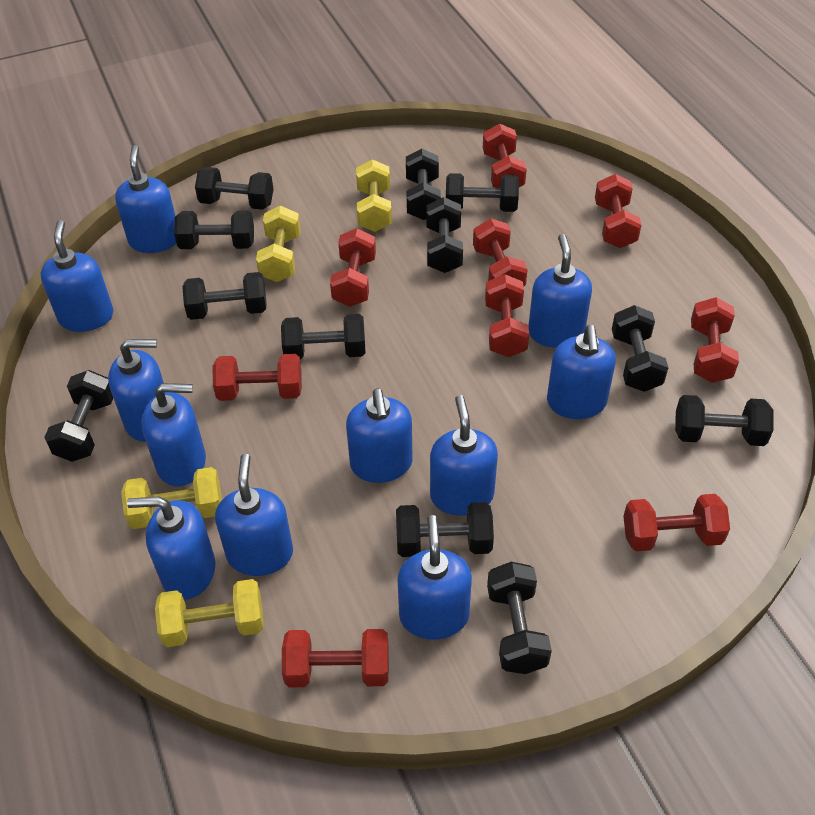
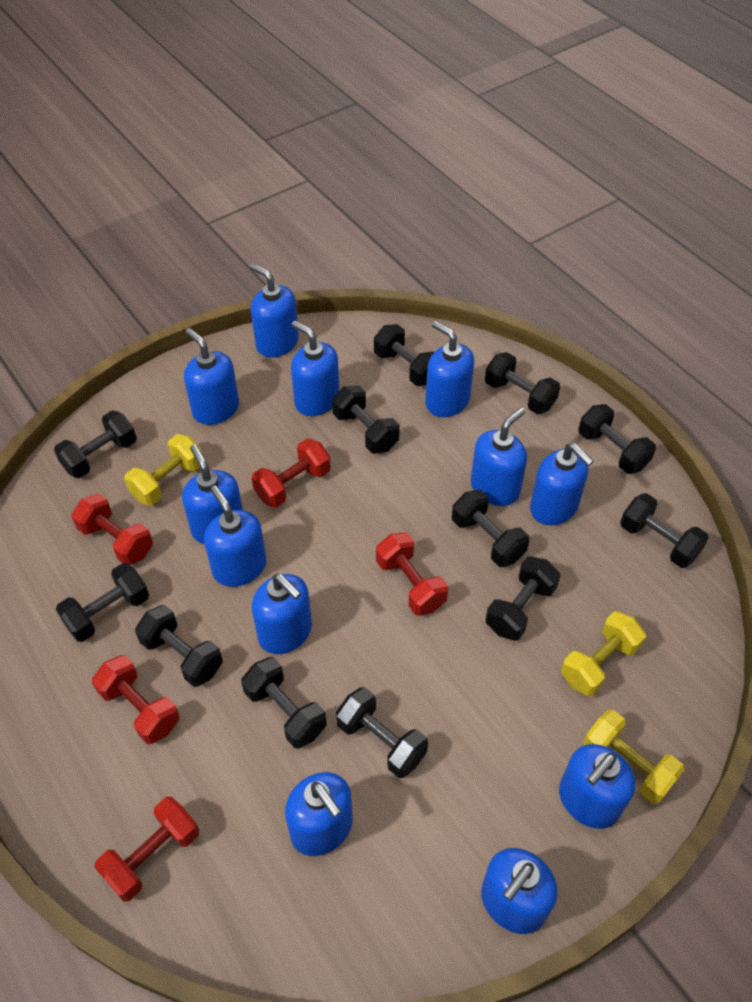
blue soap dispenser: 11 -> 12
red dumbbell: 9 -> 5
yellow dumbbell: 4 -> 3

